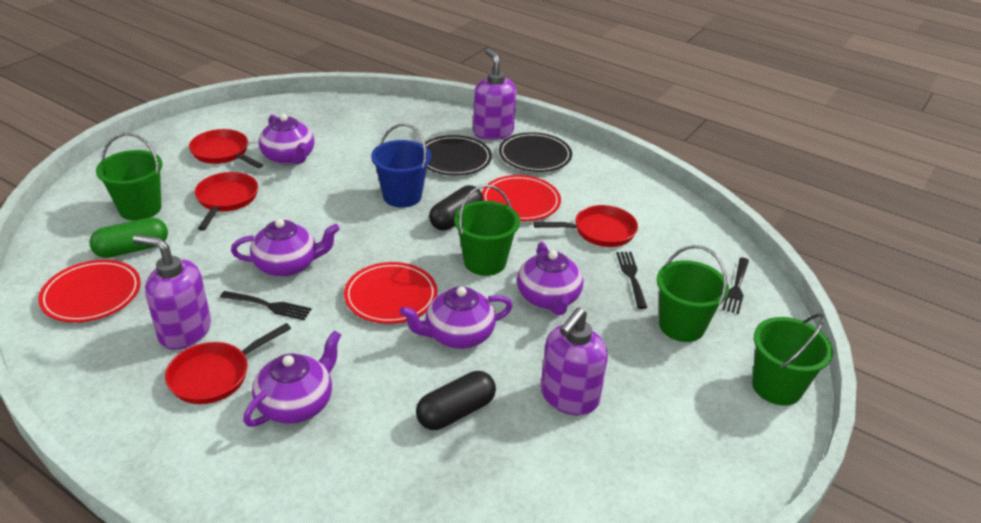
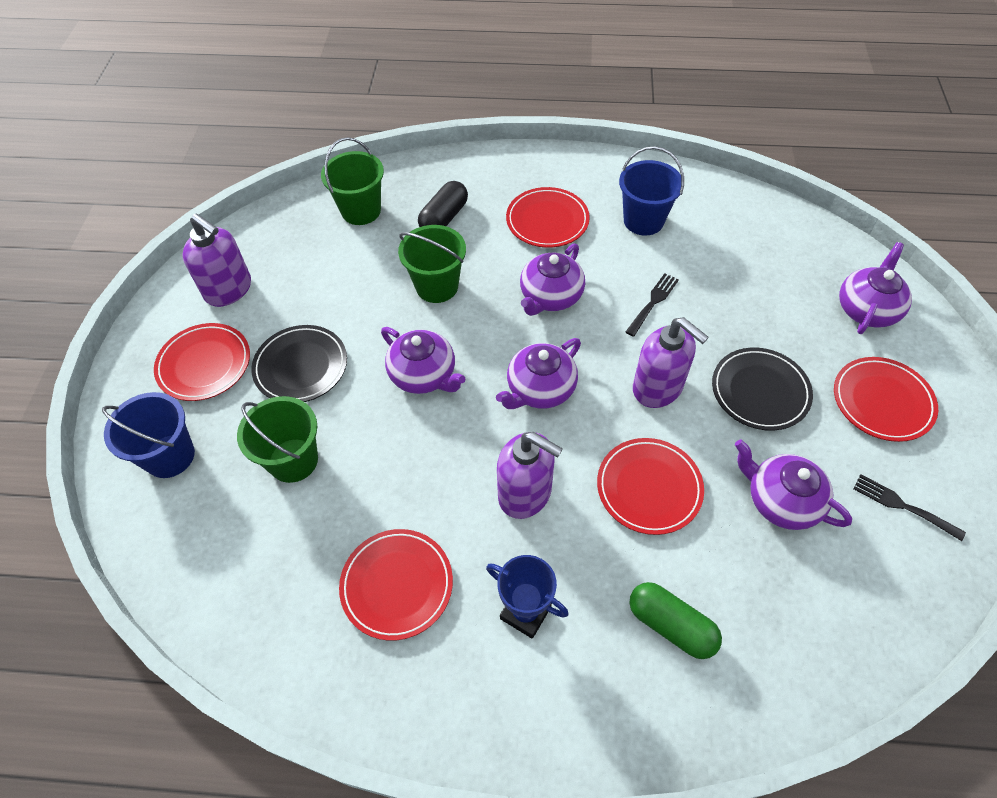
black capsule: 2 -> 1
black fork: 3 -> 2
blue bucket: 1 -> 2
blue trophy: 0 -> 1
green bucket: 4 -> 3
red pan: 4 -> 0
red plate: 3 -> 5

